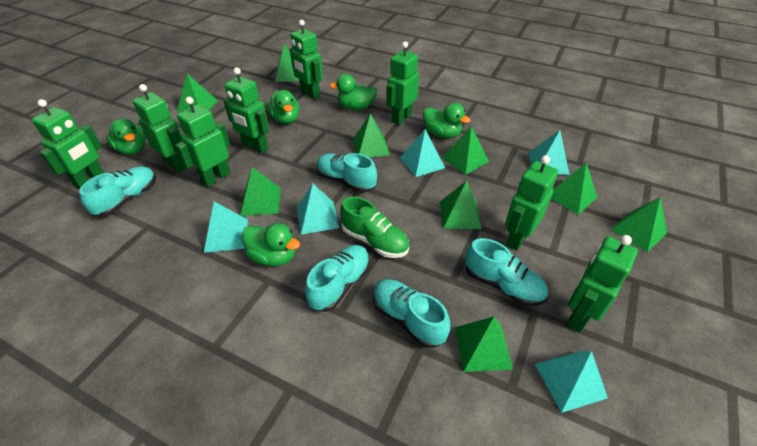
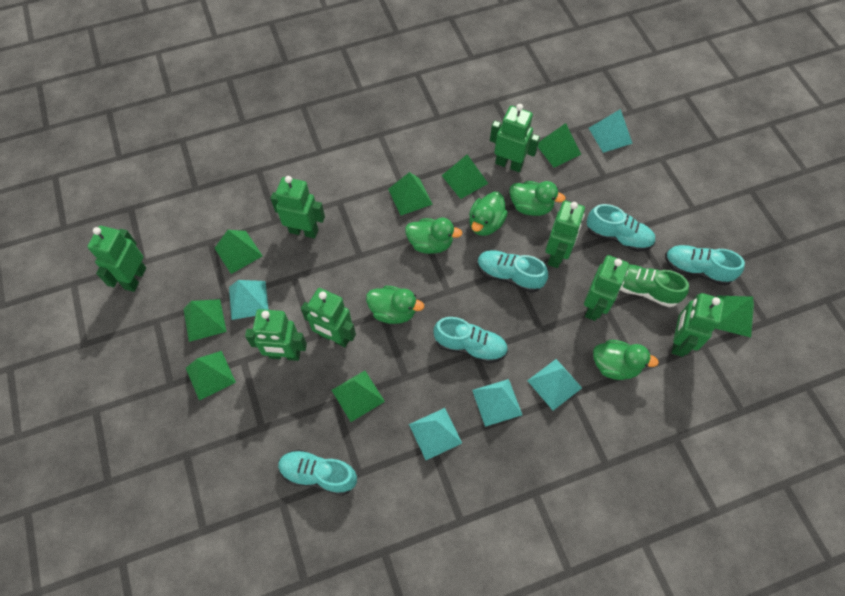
green pyramid: 9 -> 8

